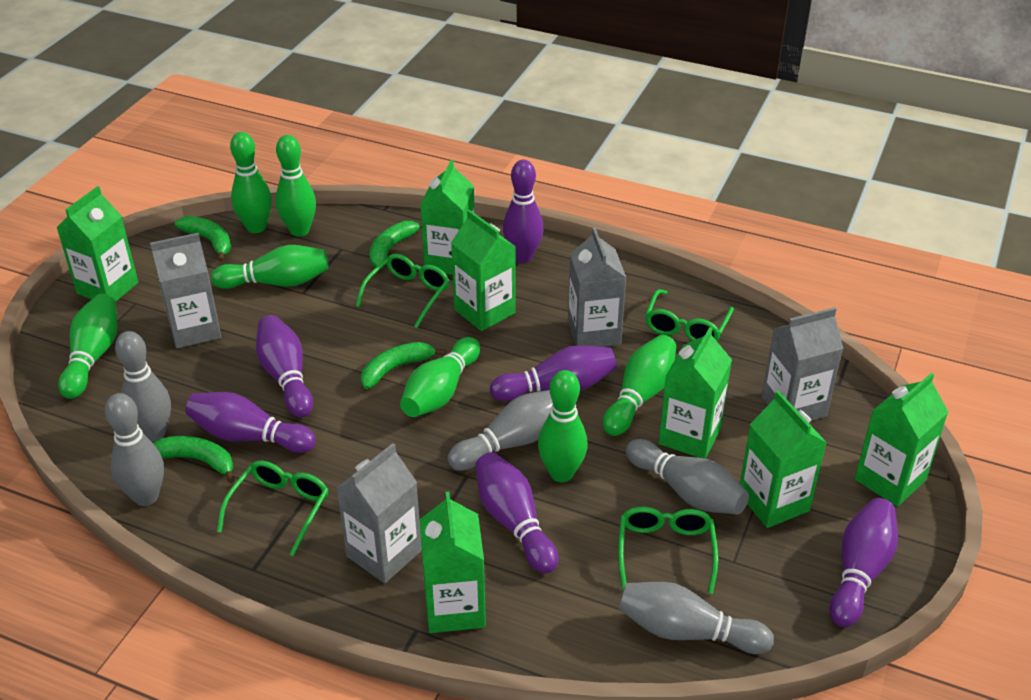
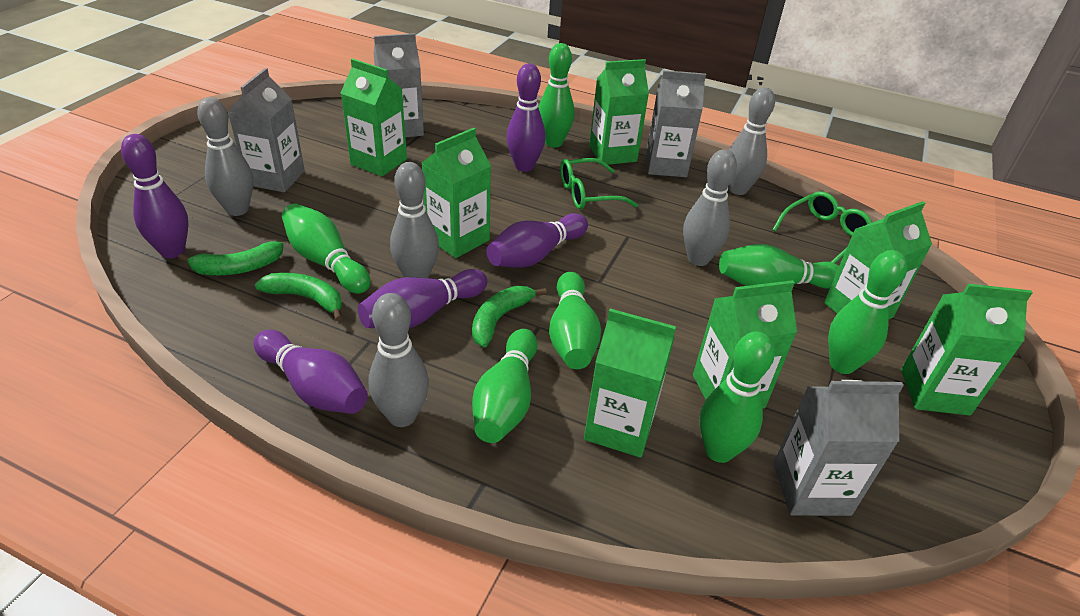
green banana: 4 -> 3
green glasses: 4 -> 2
purple bowling pin: 6 -> 5

